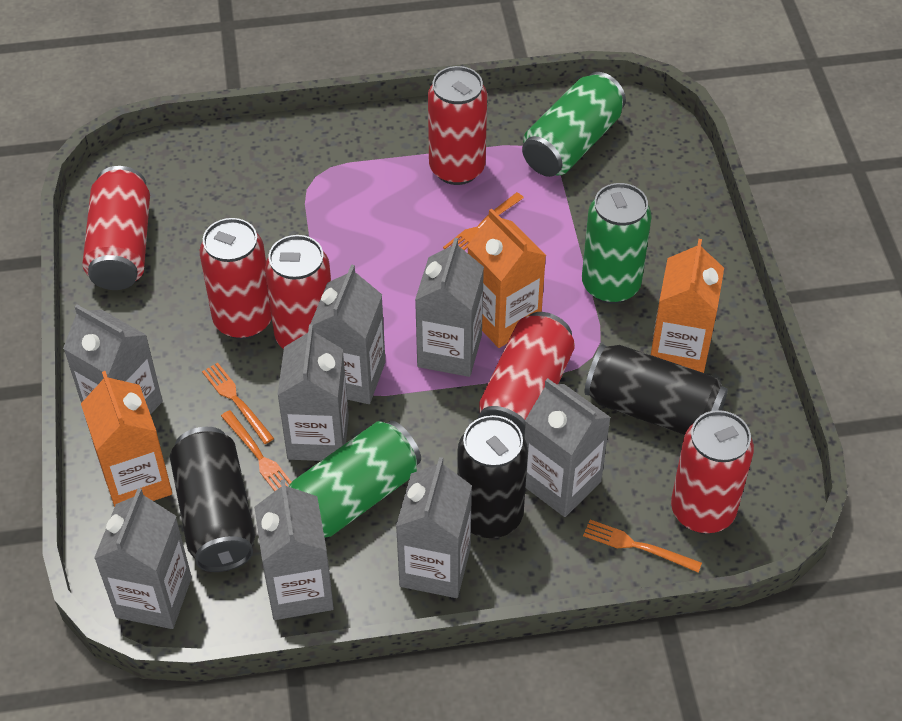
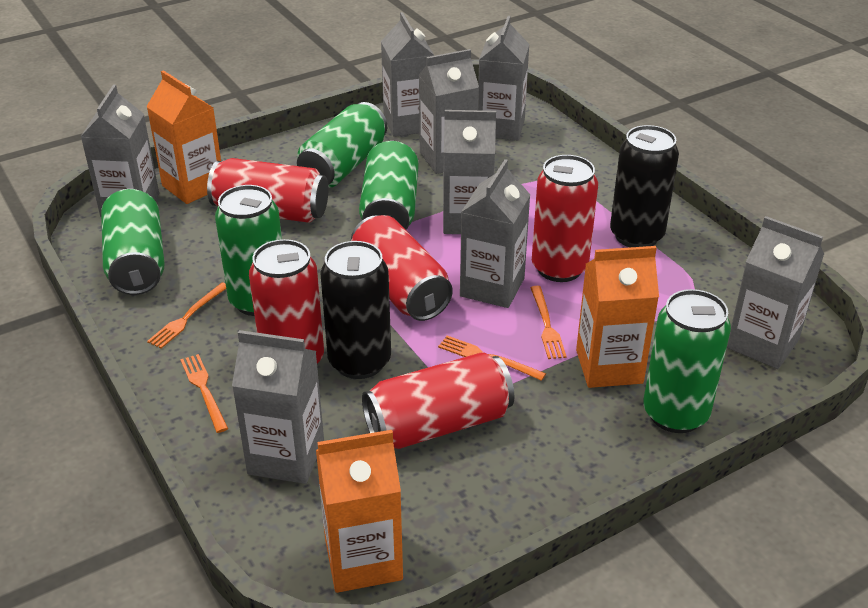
black can: 3 -> 2
green can: 3 -> 5
red can: 6 -> 5

